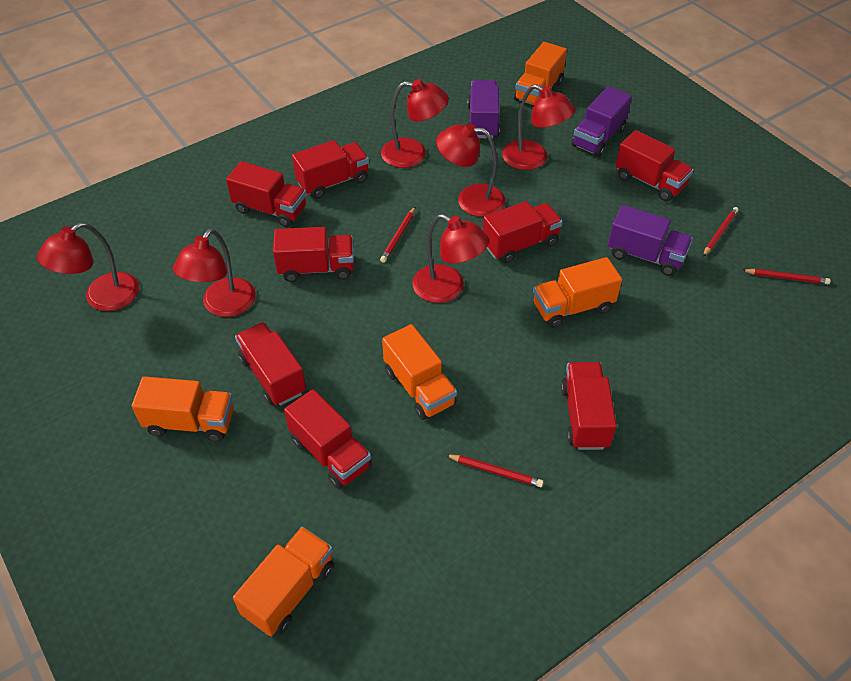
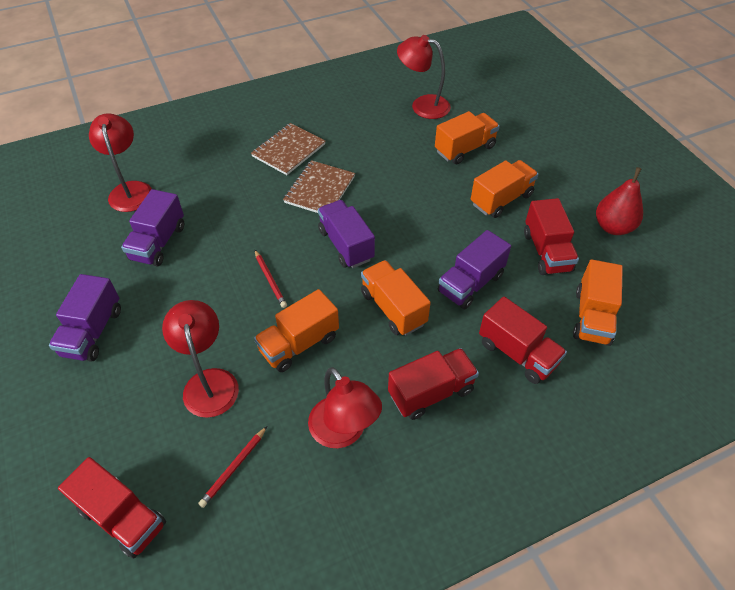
brown notebook: 0 -> 2
purple truck: 3 -> 4
red lamp: 6 -> 4
red pear: 0 -> 1
red pencil: 4 -> 2
red truck: 8 -> 4

